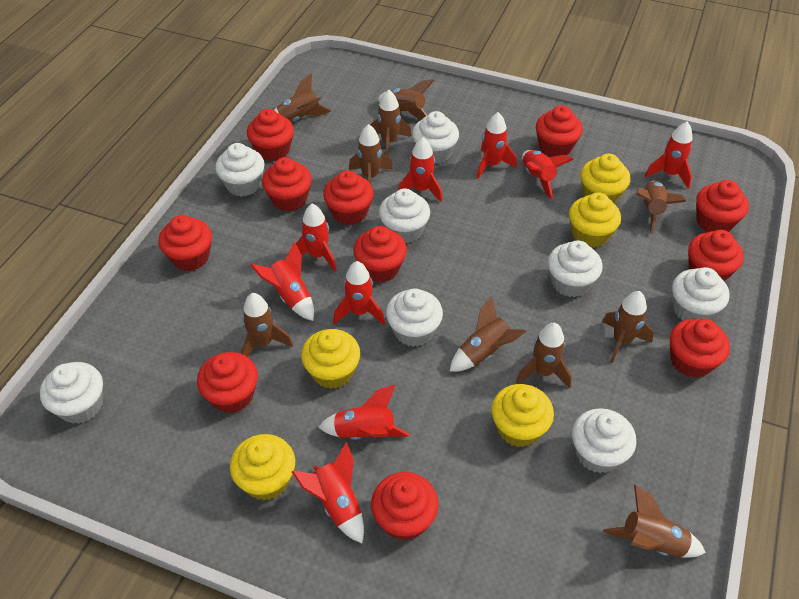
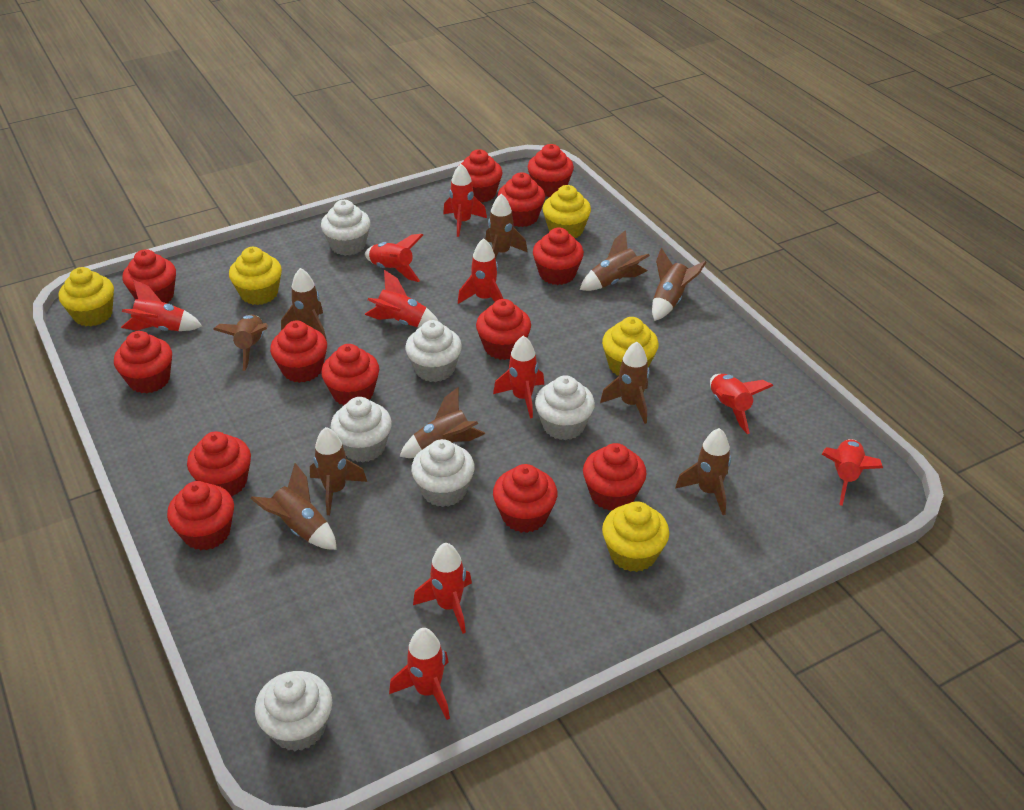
red cupcake: 11 -> 13
red rocket: 9 -> 10
white cupcake: 8 -> 6

